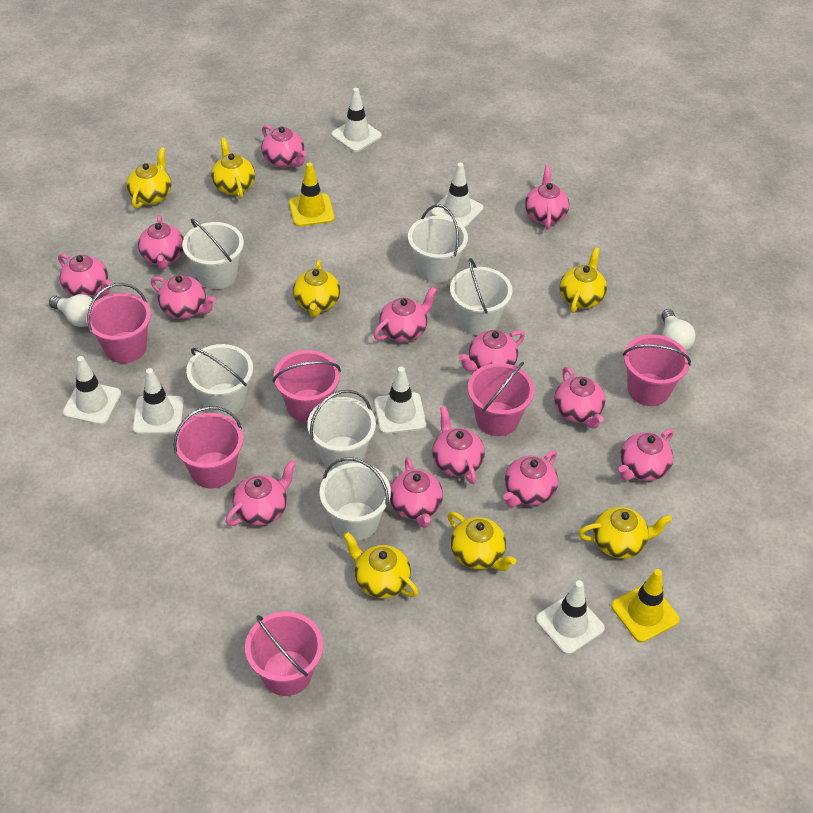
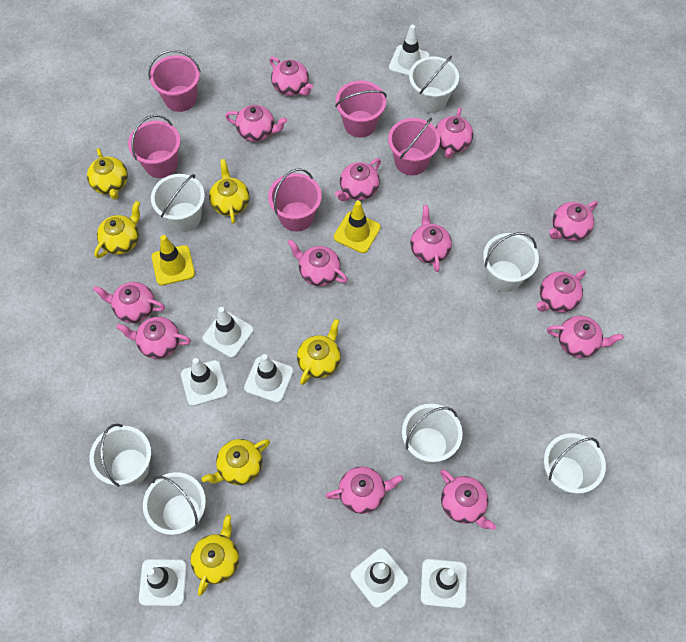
pink bucket: 6 -> 5
white bucket: 6 -> 7
white light bulb: 2 -> 0
white traffic cone: 6 -> 7
yellow teapot: 7 -> 6

